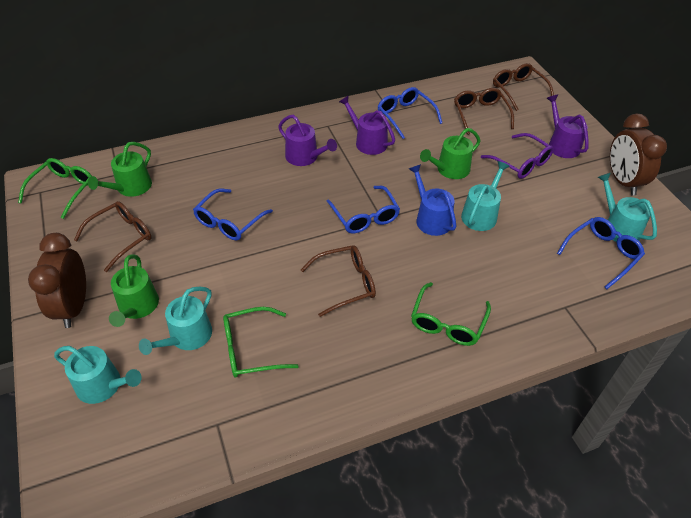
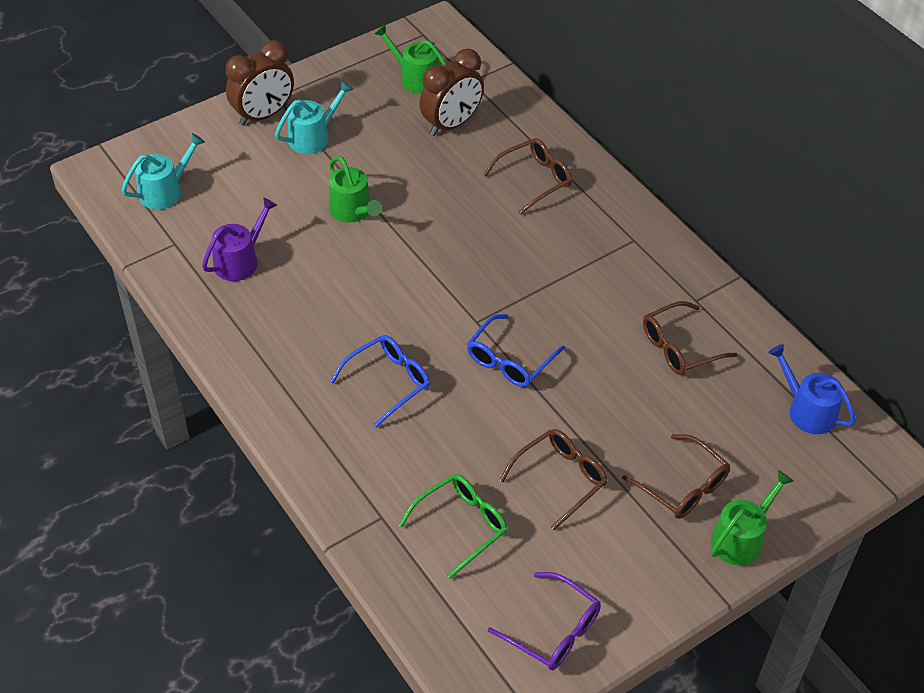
blue glasses: 4 -> 2
green glasses: 3 -> 1
purple watering can: 3 -> 1
turquoise watering can: 4 -> 2

